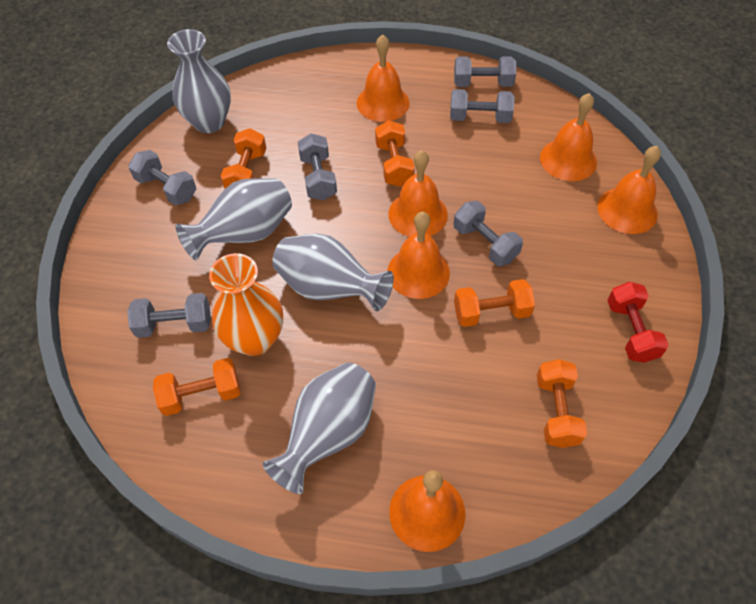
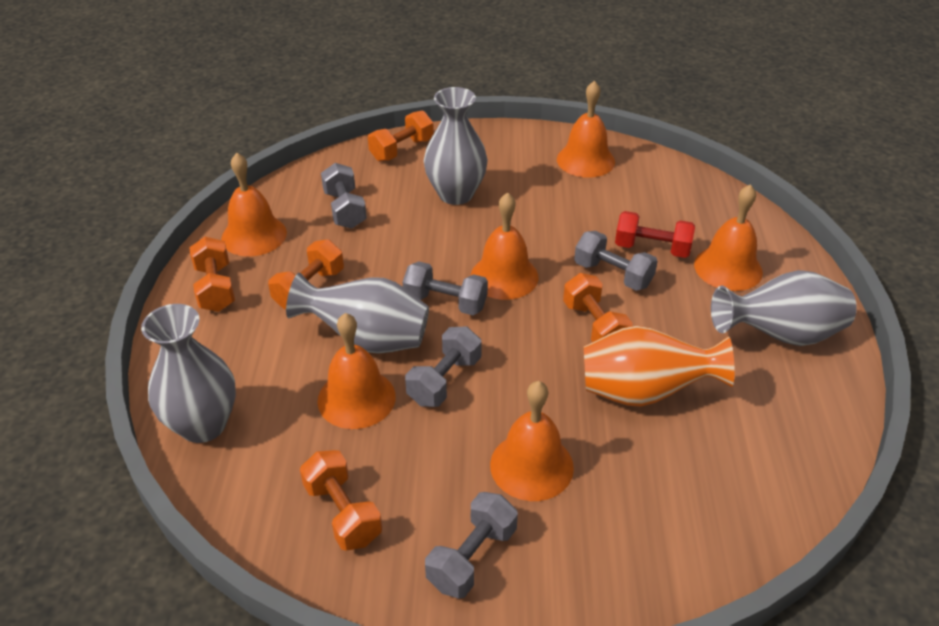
grey dumbbell: 6 -> 5

